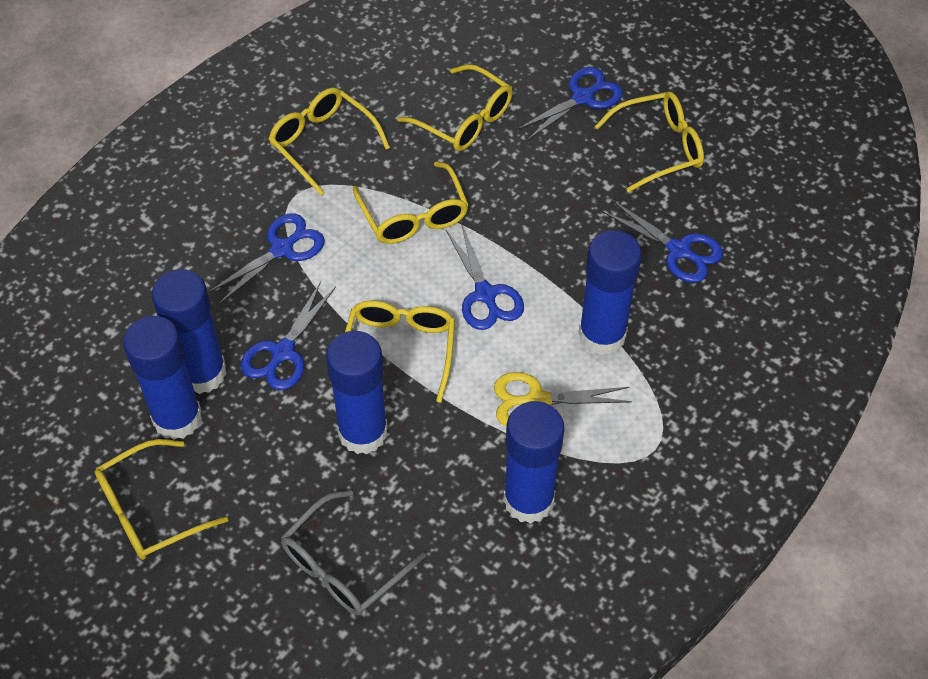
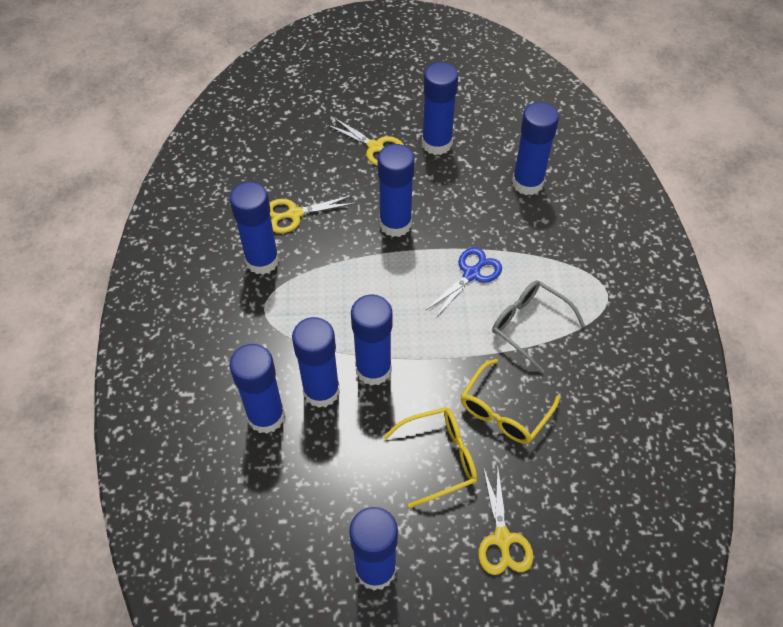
blue glue stick: 5 -> 8
blue scissors: 5 -> 1
yellow glasses: 6 -> 2
yellow scissors: 1 -> 3

